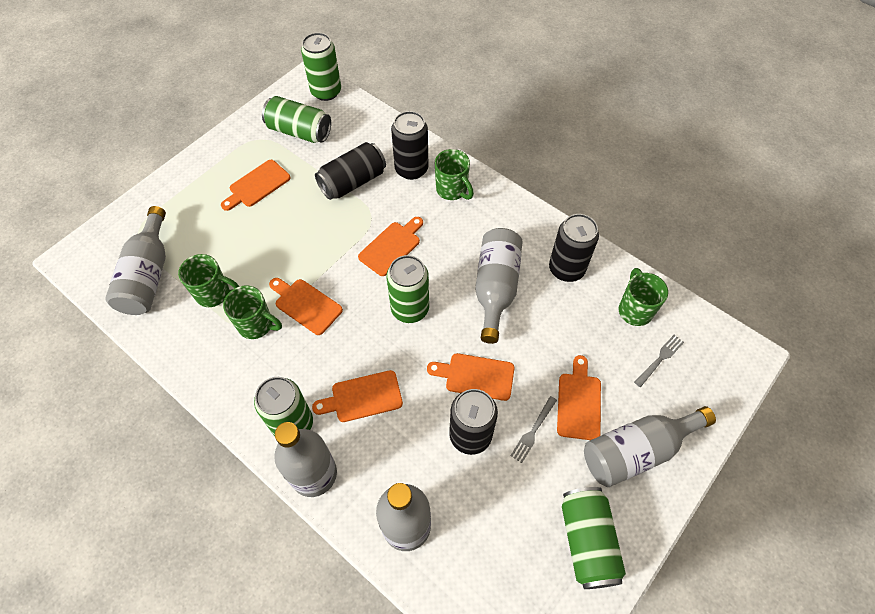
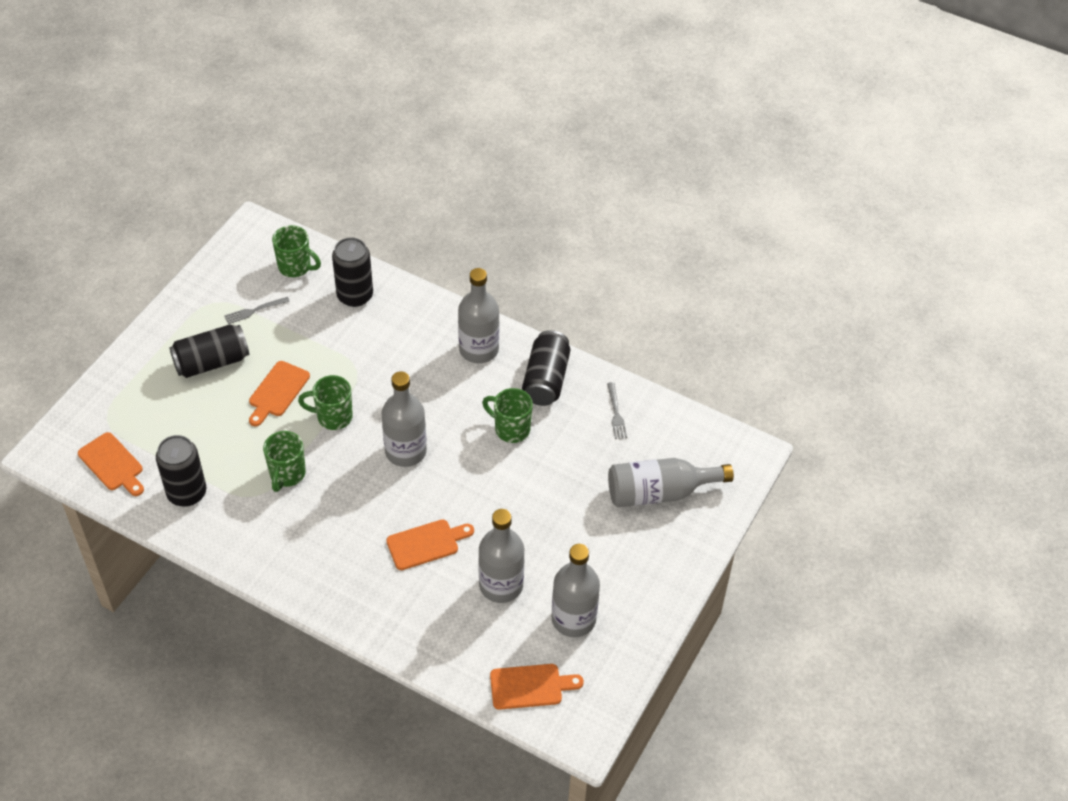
green can: 5 -> 0
orange cutting board: 6 -> 4

